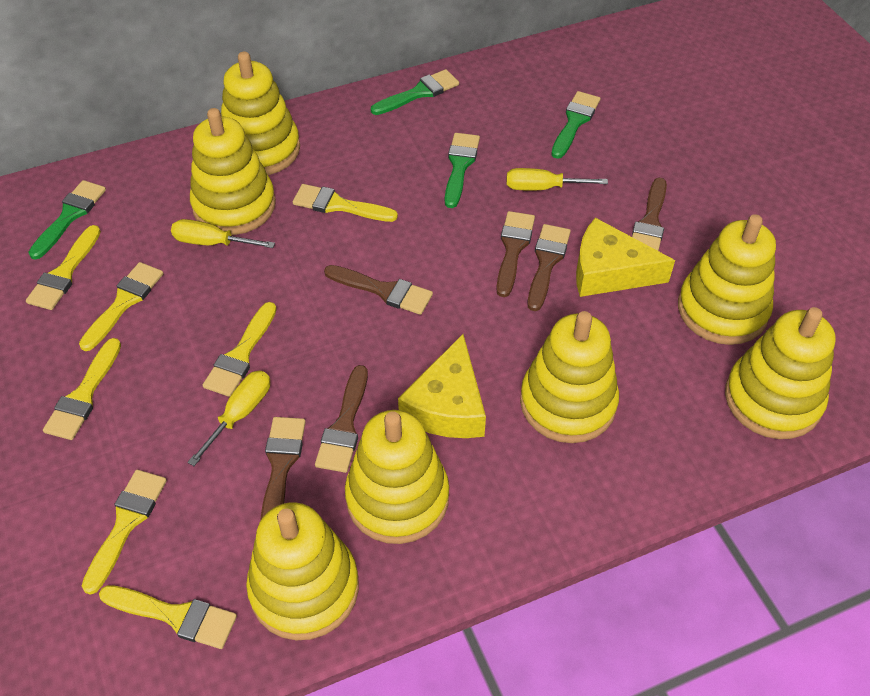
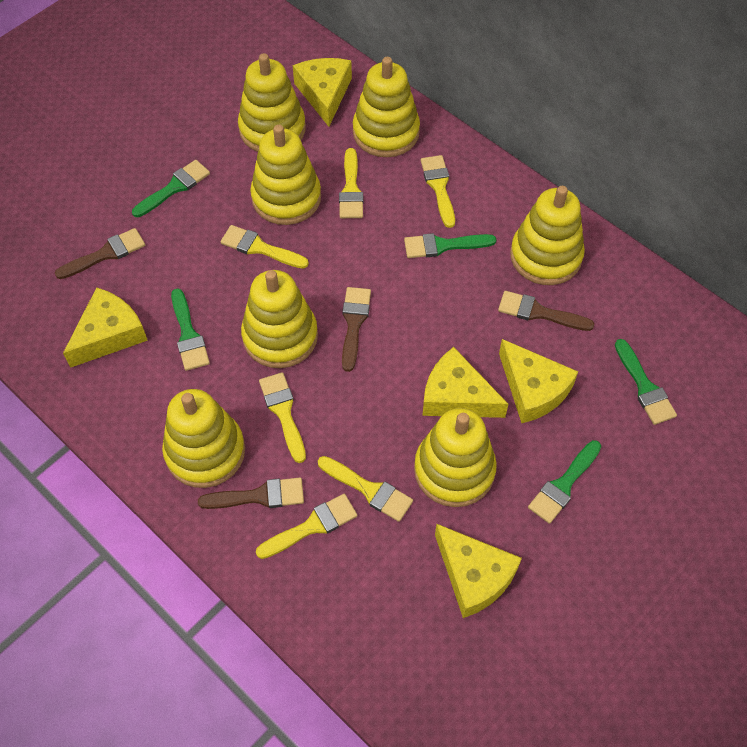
brown brush: 6 -> 4
green brush: 4 -> 5
yellow brush: 7 -> 6
yellow cheese: 2 -> 5
yellow screwdriver: 3 -> 0

